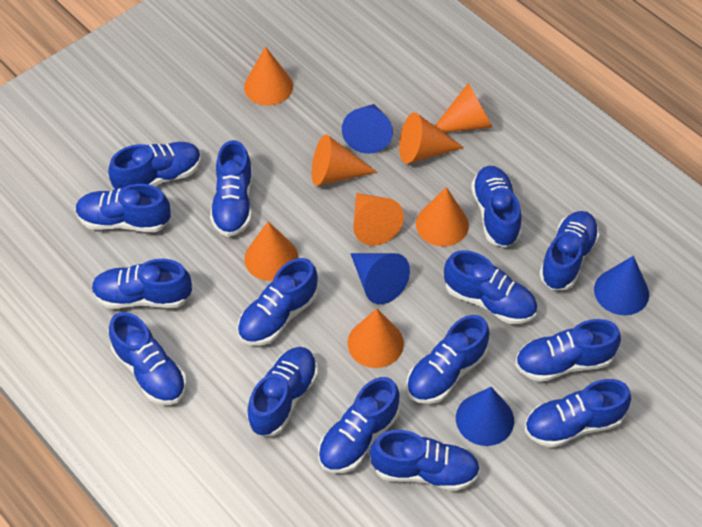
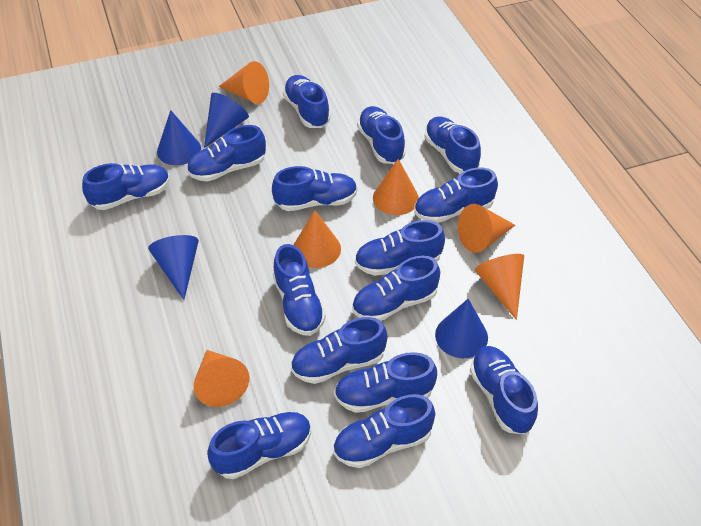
orange cone: 8 -> 6

